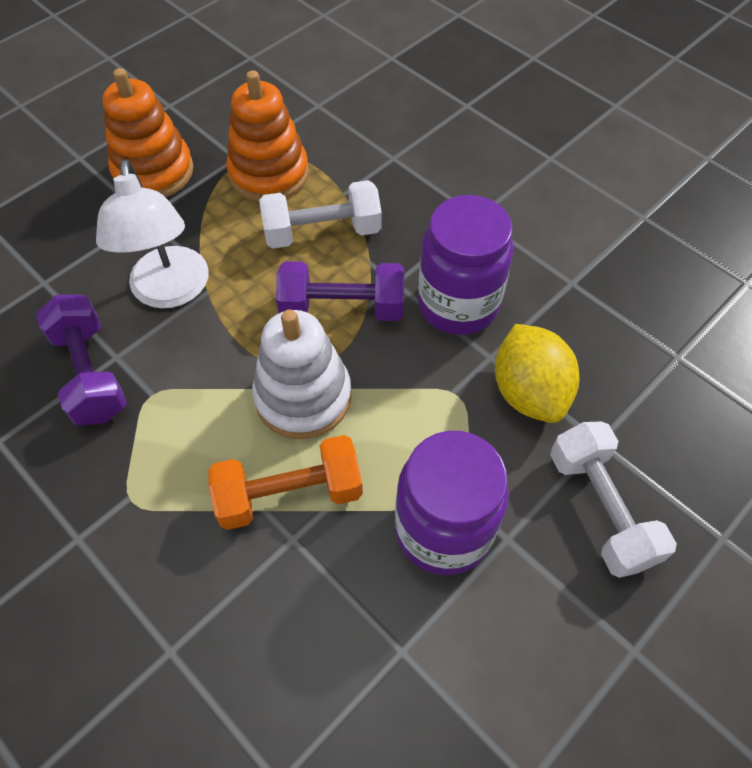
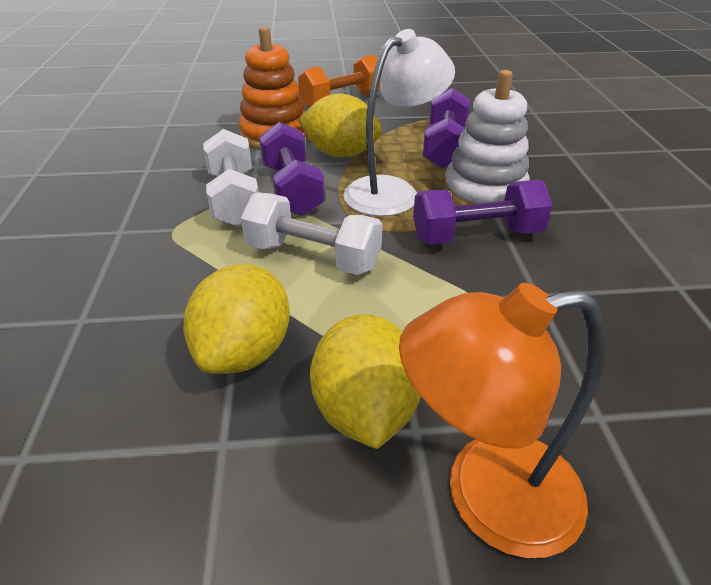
orange lamp: 0 -> 1
orange stacking toy: 2 -> 1
purple dumbbell: 2 -> 3
purple jar: 2 -> 0
yellow lemon: 1 -> 3

